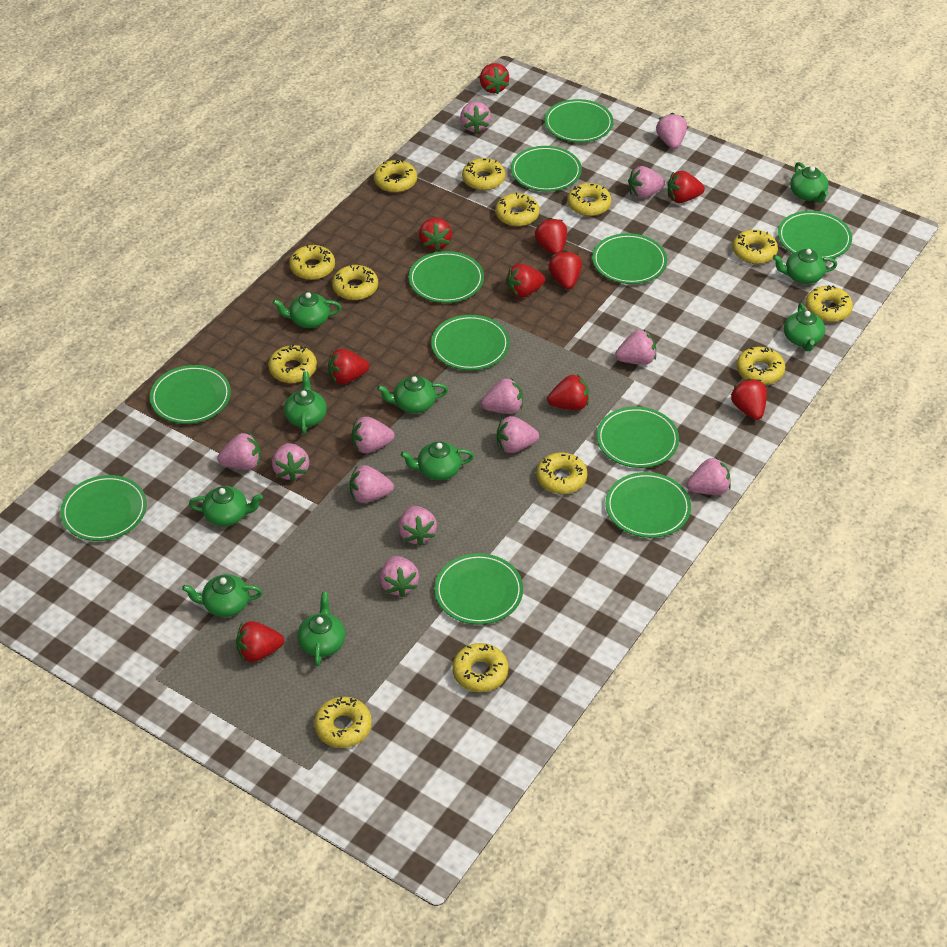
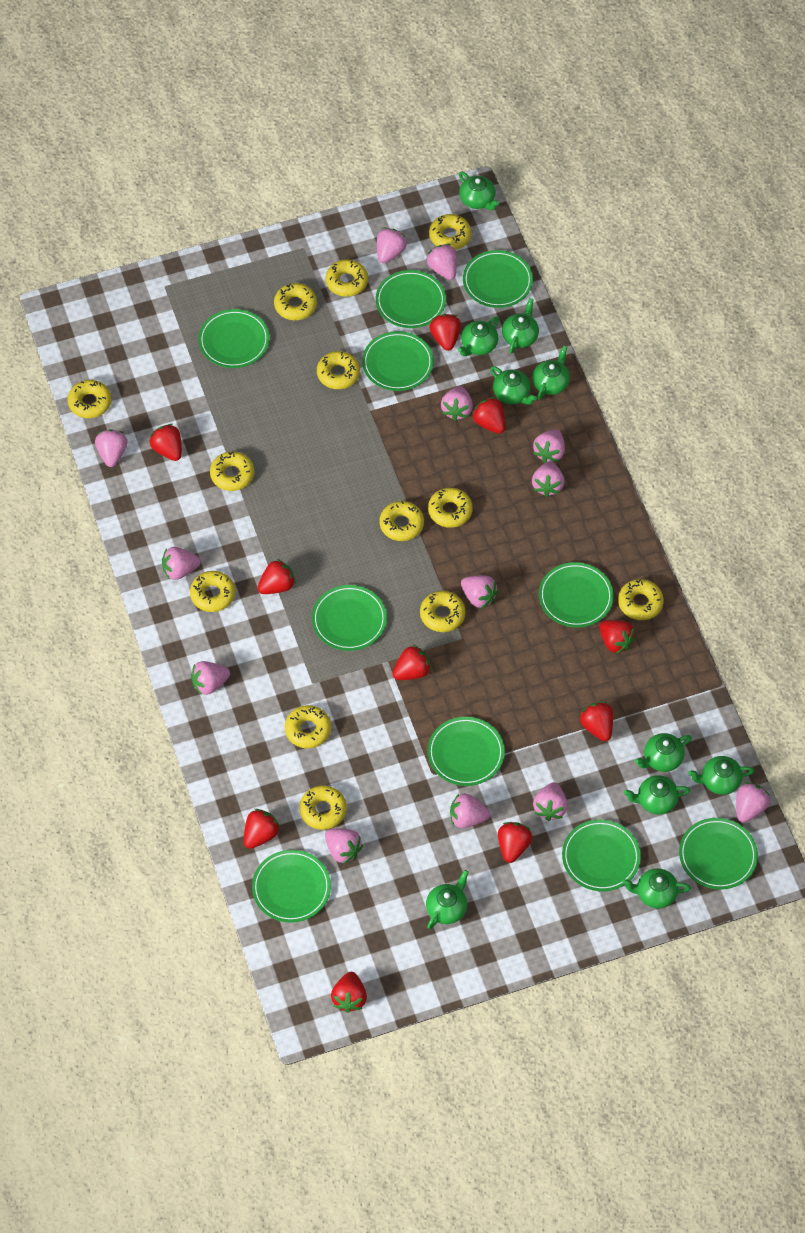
green plate: 11 -> 10

